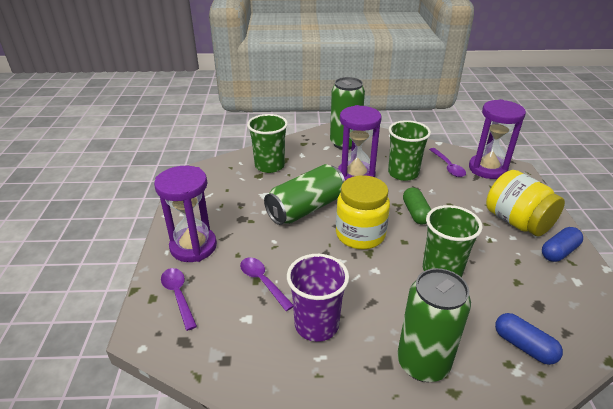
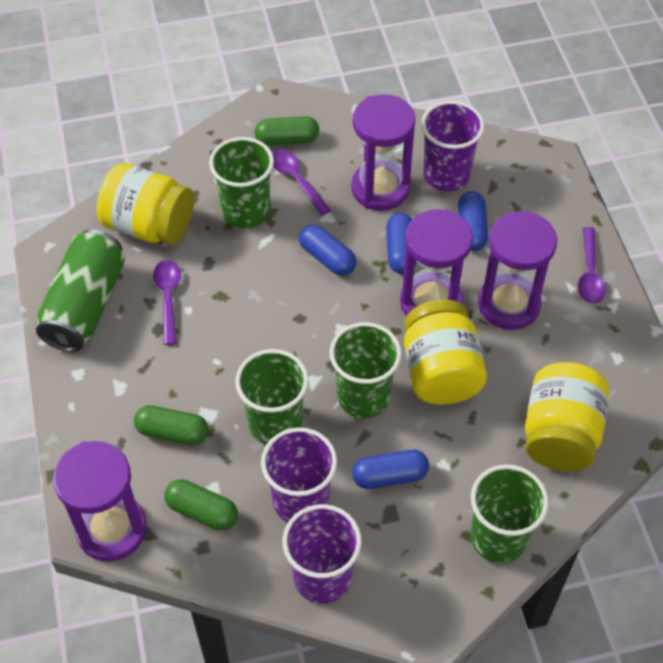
blue capsule: 2 -> 4
green can: 3 -> 1
green capsule: 1 -> 3
green cup: 3 -> 4
purple cup: 1 -> 3
purple hourglass: 3 -> 4
yellow jar: 2 -> 3

